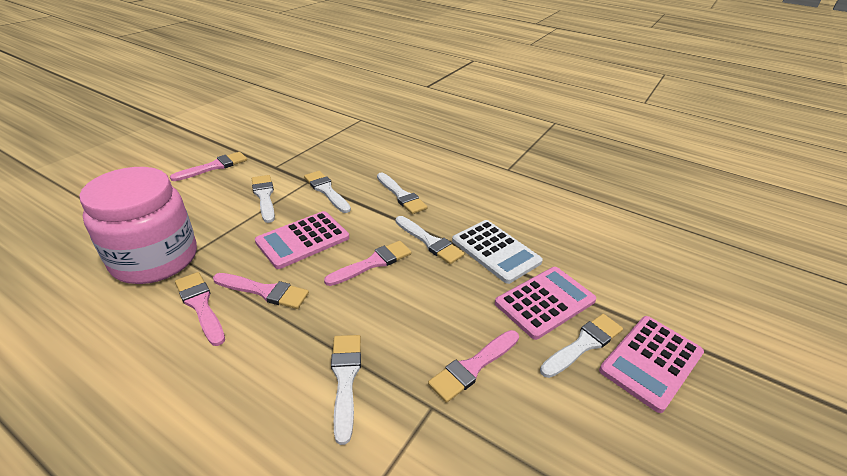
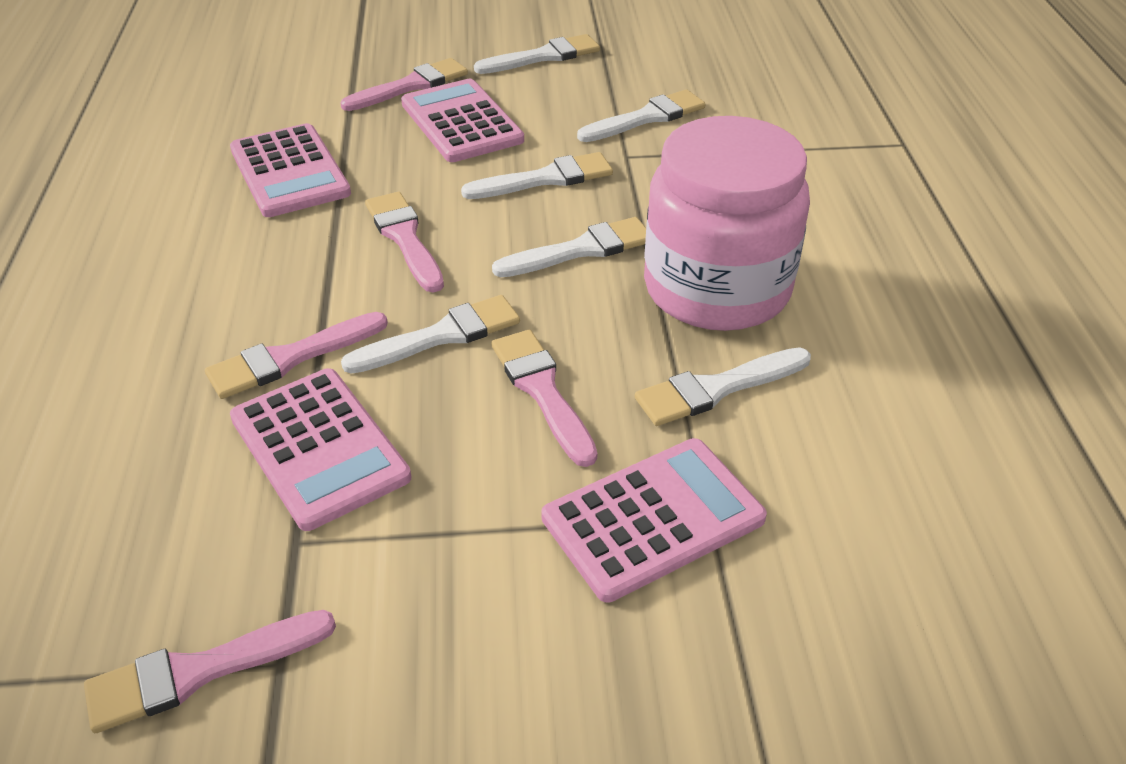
pink calculator: 3 -> 4
white calculator: 1 -> 0

